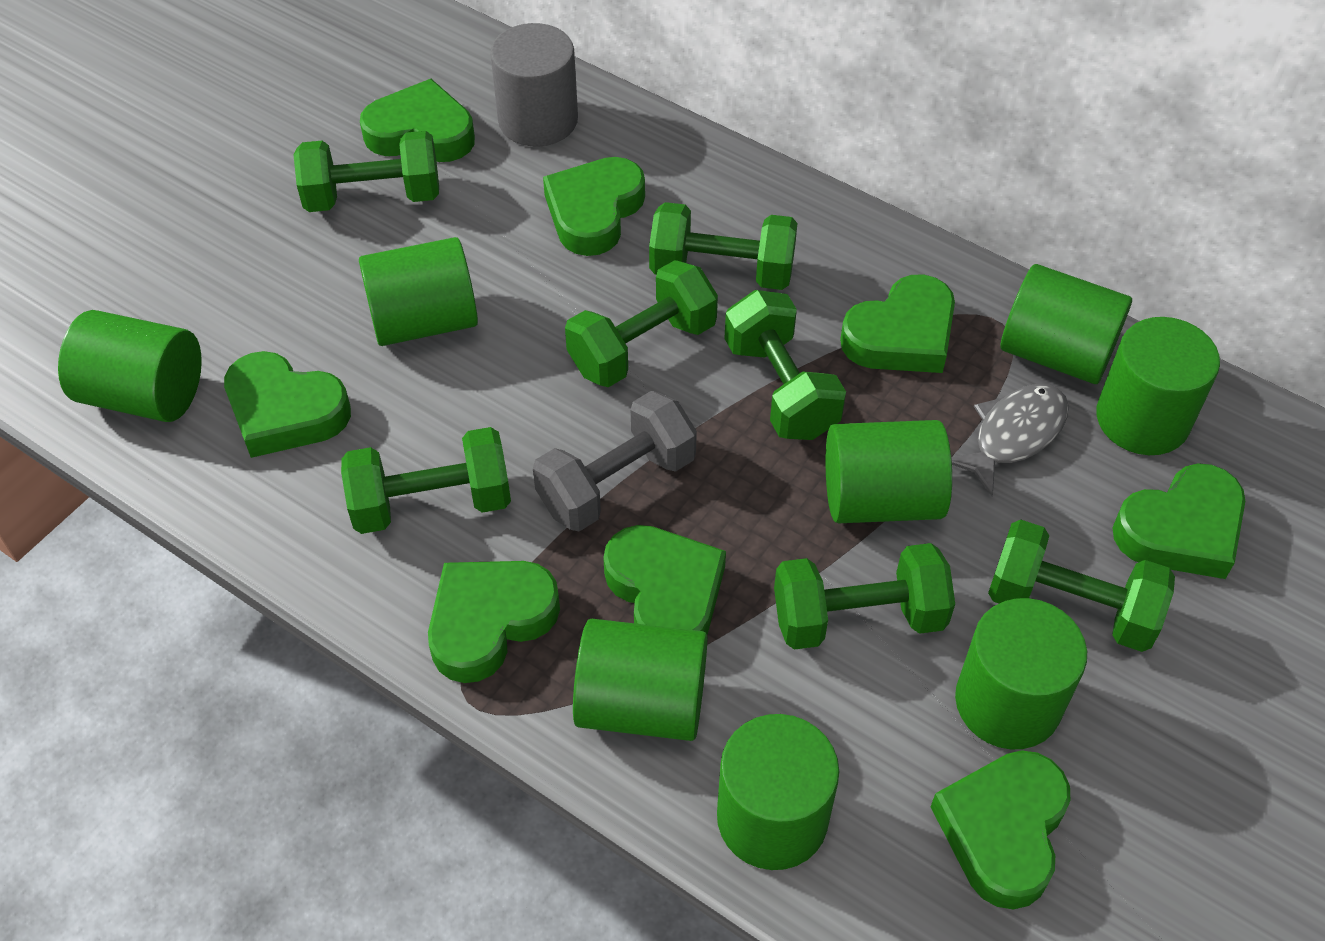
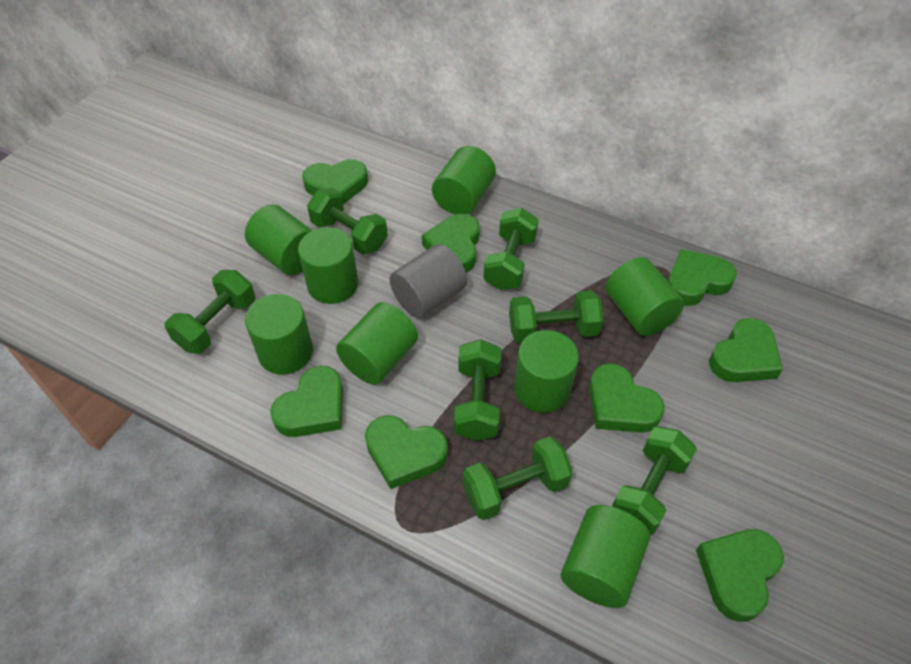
grey dumbbell: 1 -> 0
grey fish: 1 -> 0

